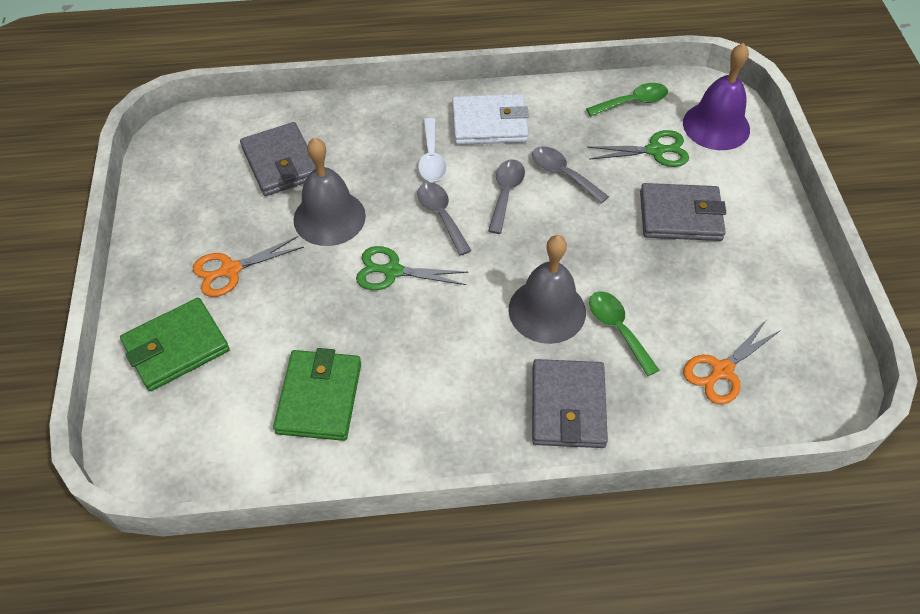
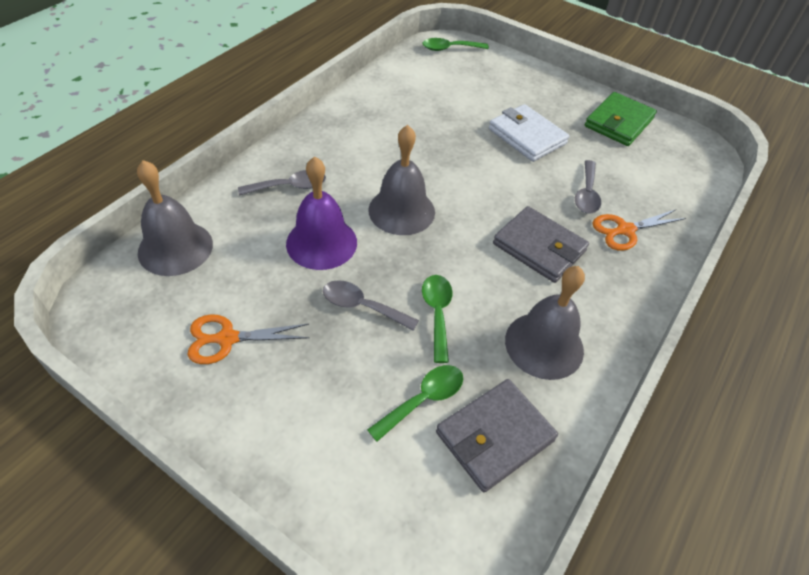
green scissors: 2 -> 0
green spoon: 2 -> 3
green wallet: 2 -> 1
grey bell: 2 -> 3
grey wallet: 3 -> 2
white spoon: 1 -> 0

